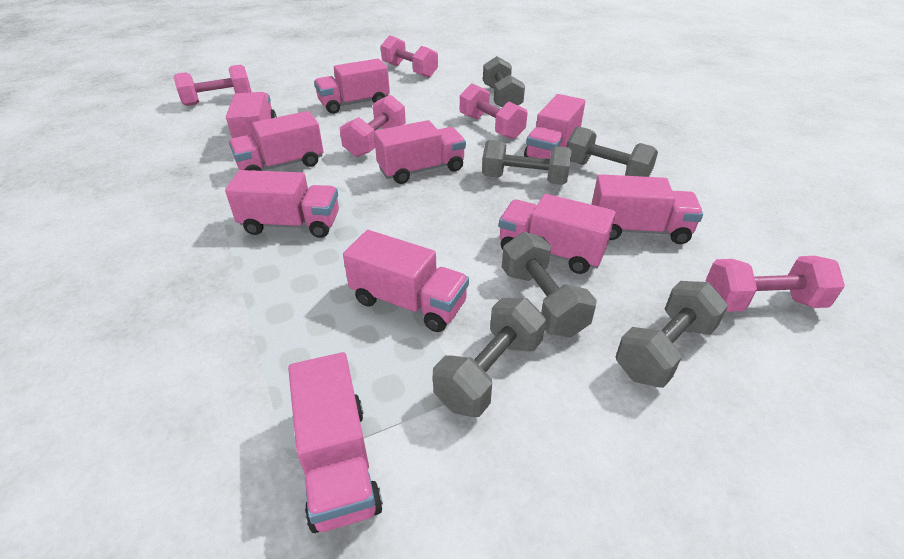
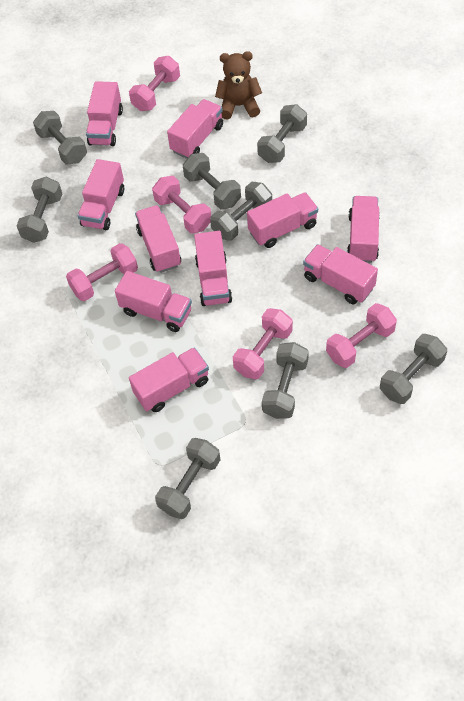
brown teddy bear: 0 -> 1
grey dumbbell: 6 -> 8

